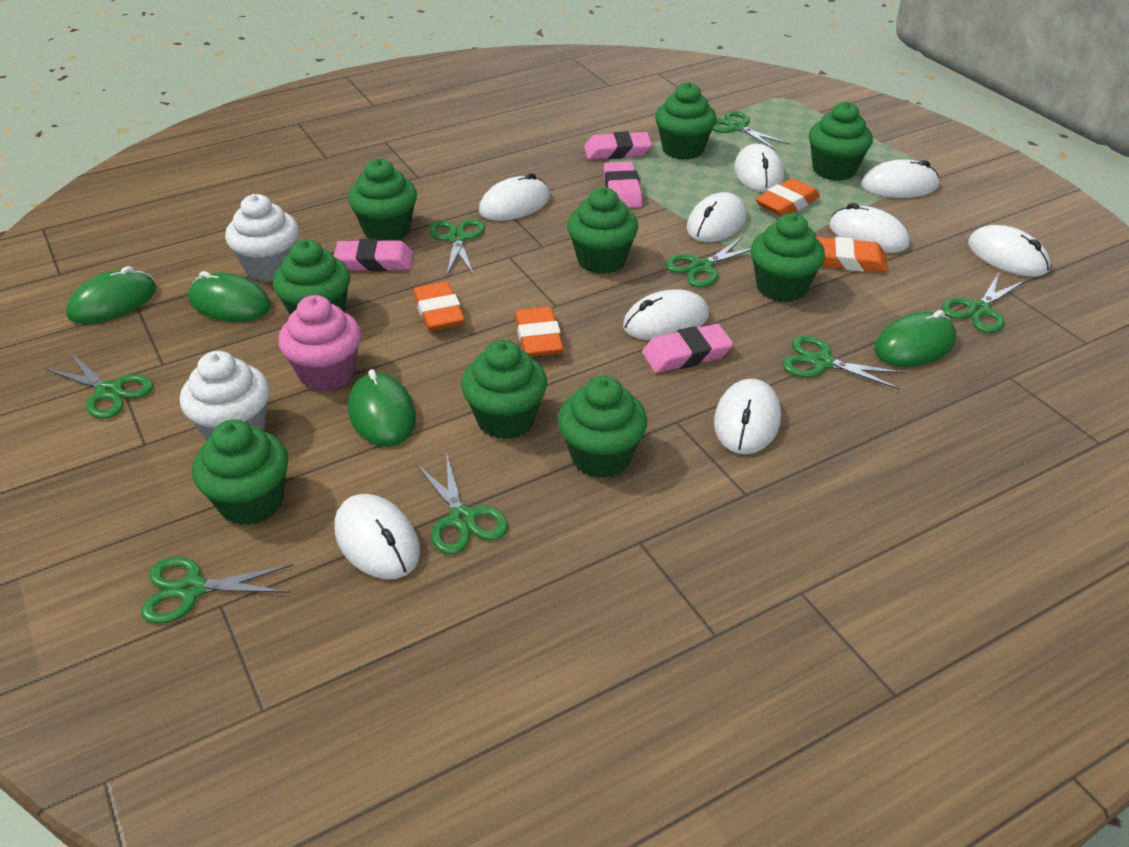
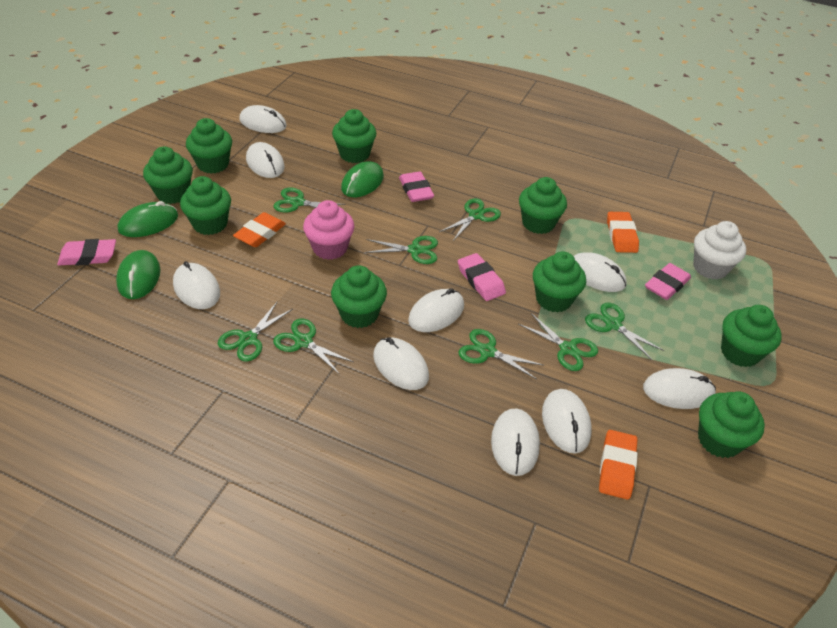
green mouse: 4 -> 3
orange eraser: 4 -> 3
white cupcake: 2 -> 1

